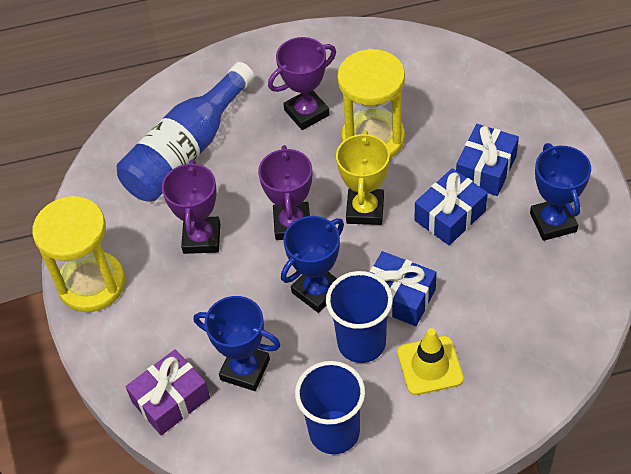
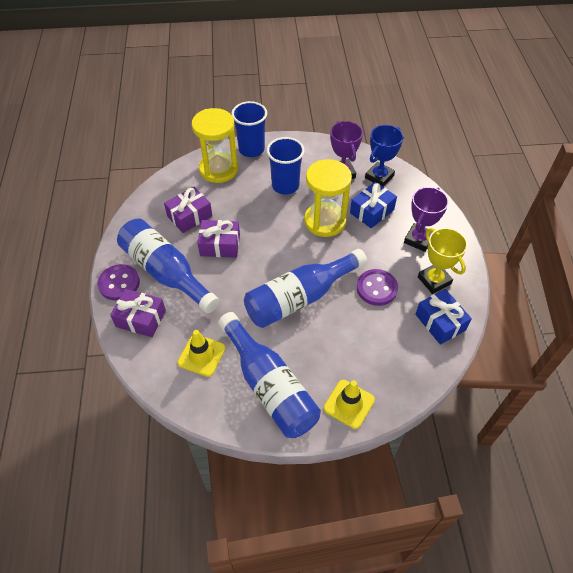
blue bottle: 1 -> 3
blue gift: 3 -> 2
blue trophy: 3 -> 1
purple button: 0 -> 2
purple gift: 1 -> 3
purple trophy: 3 -> 2
yellow traffic cone: 1 -> 2

